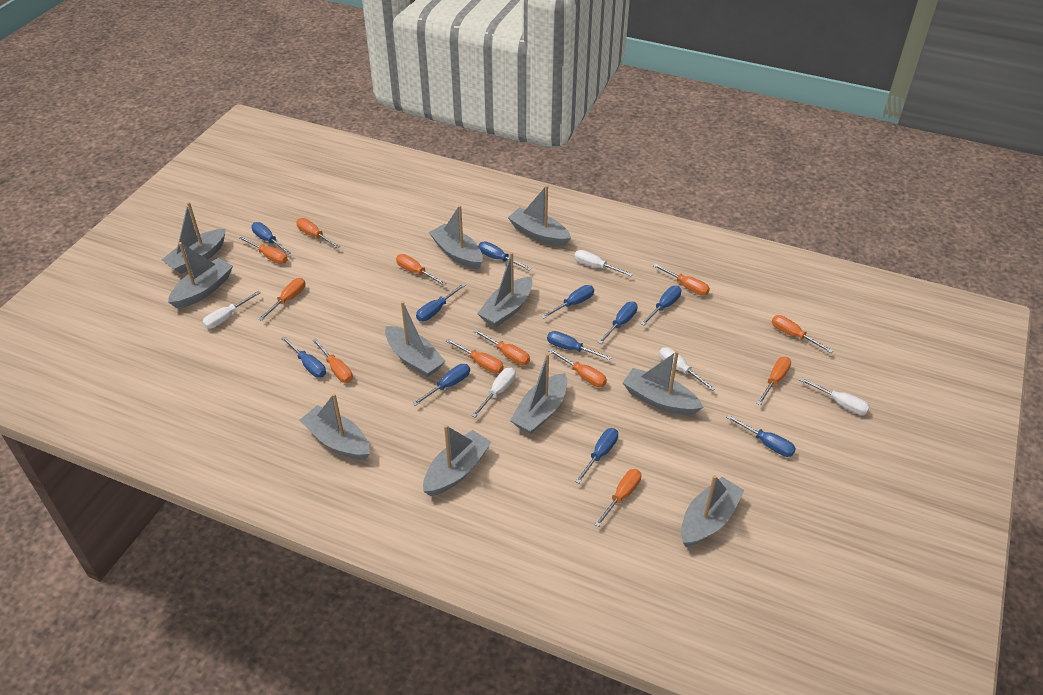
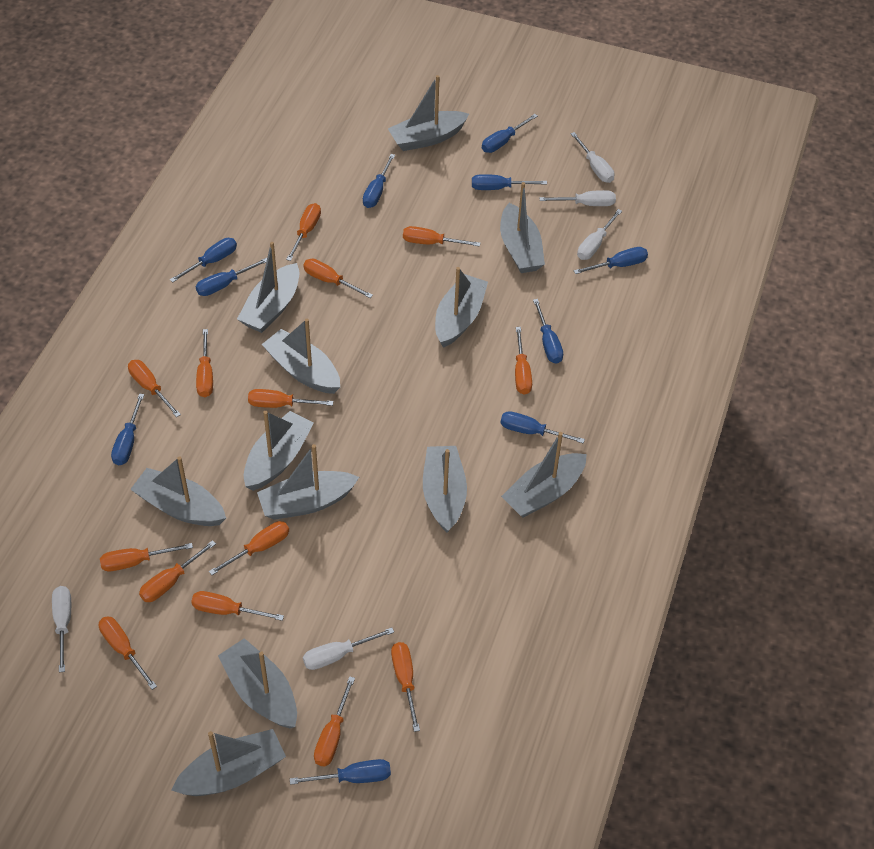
blue screwdriver: 11 -> 10
grey boat: 11 -> 12
orange screwdriver: 12 -> 14

